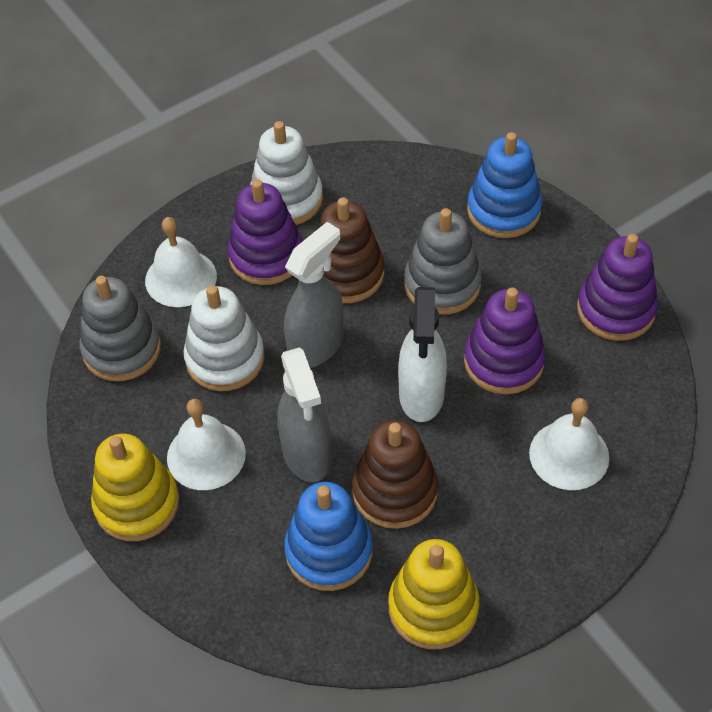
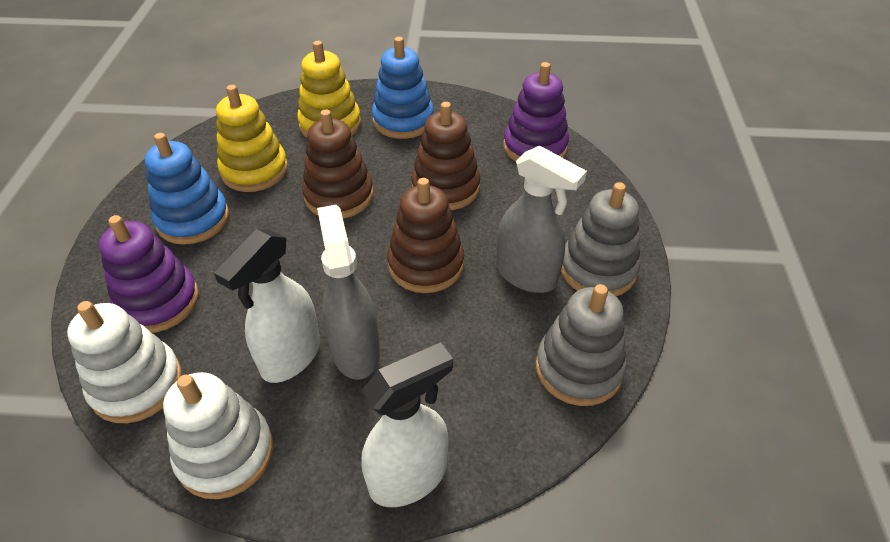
brown stacking toy: 2 -> 3
purple stacking toy: 3 -> 2
white bell: 3 -> 0
white spray bottle: 1 -> 2

